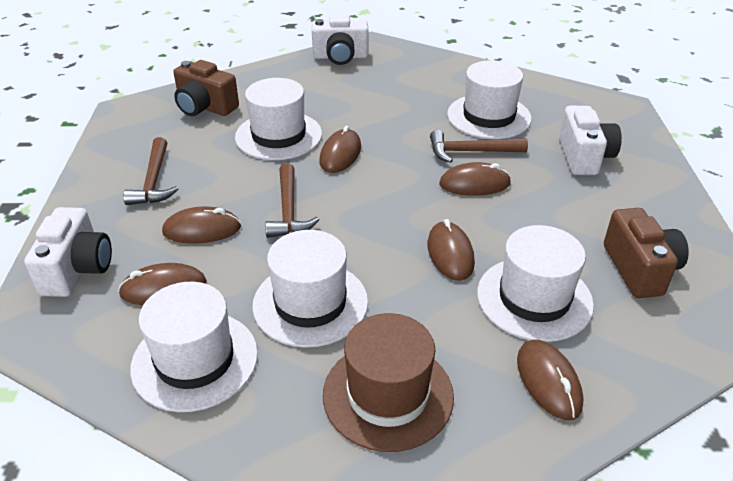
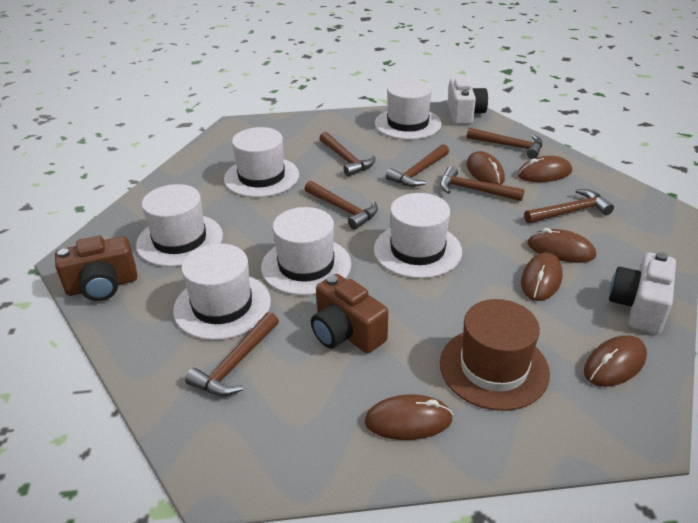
brown hammer: 3 -> 7
white camera: 3 -> 2
white hat: 5 -> 6

